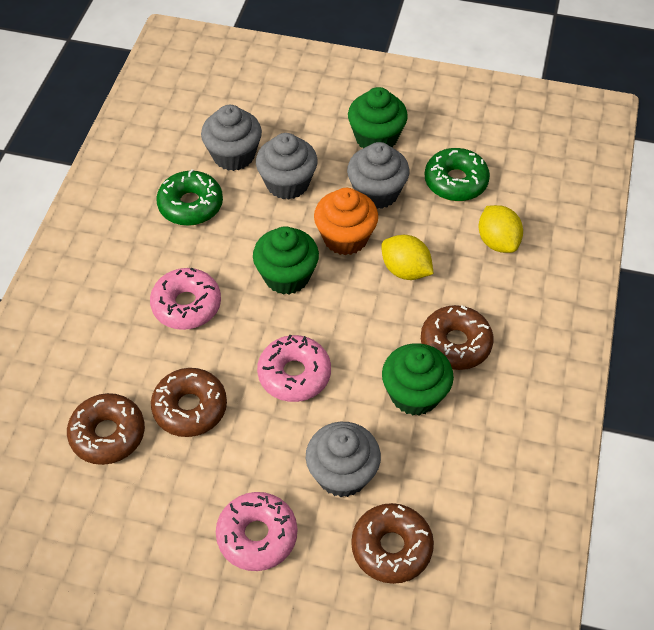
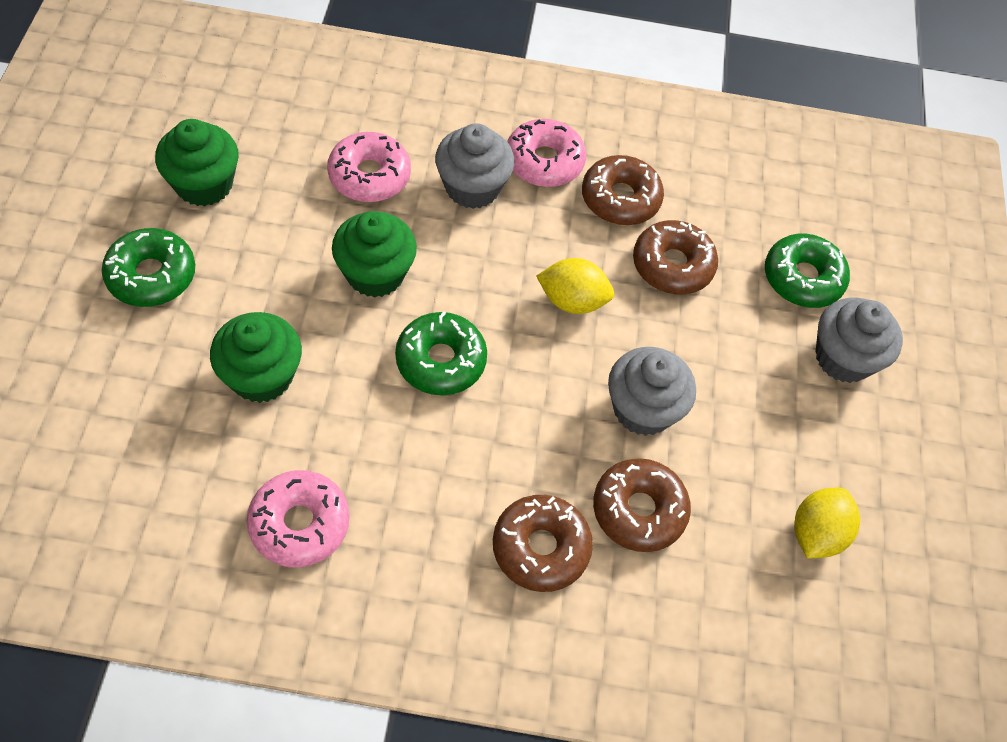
green donut: 2 -> 3
grey cupcake: 4 -> 3
orange cupcake: 1 -> 0

